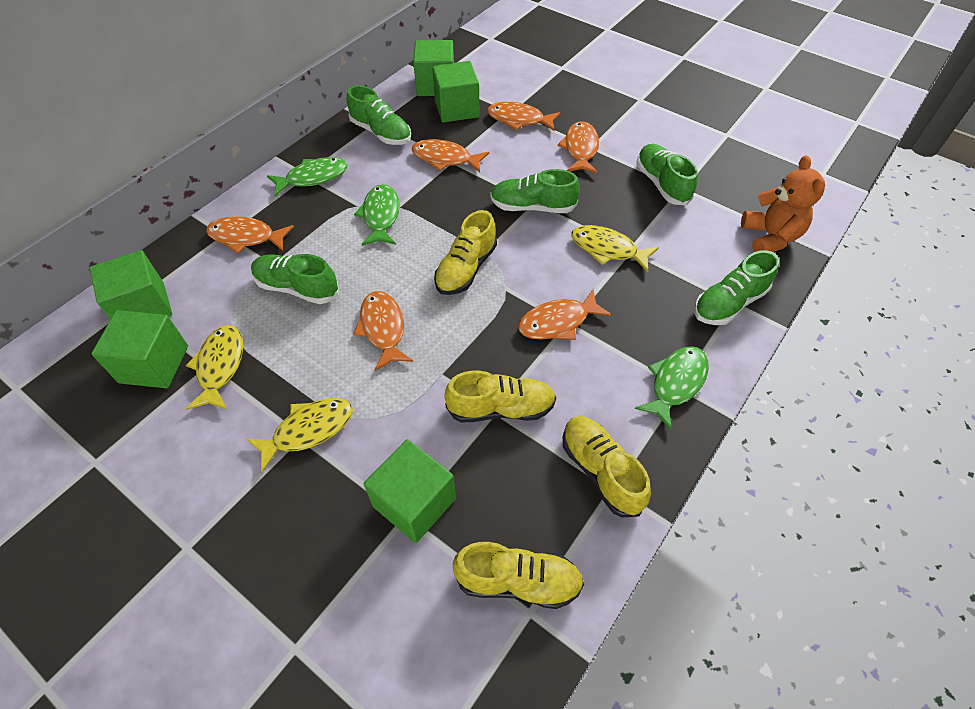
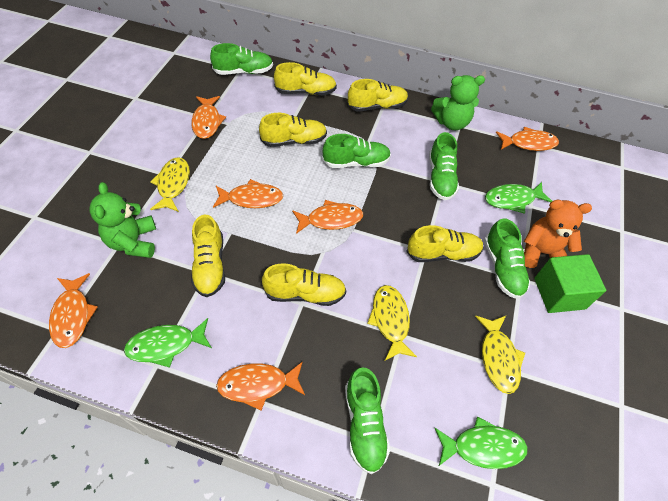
green cube: 5 -> 1
green teddy bear: 0 -> 2
yellow shoe: 4 -> 6

